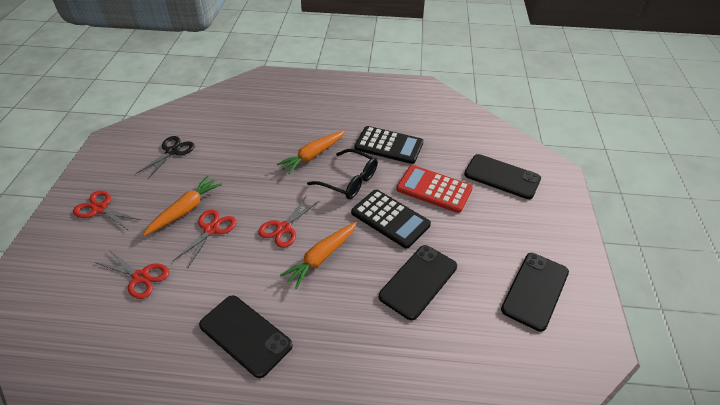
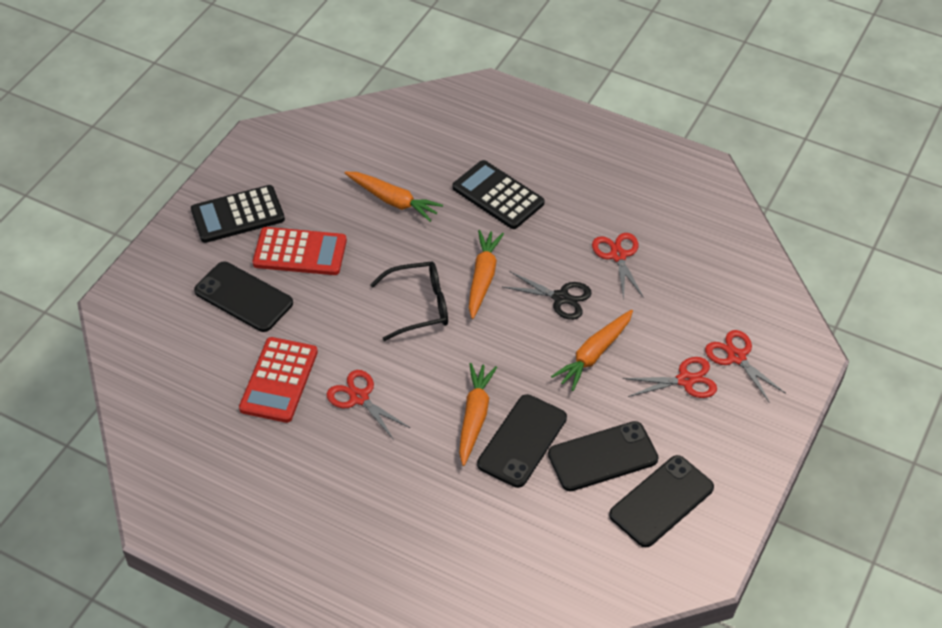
orange carrot: 3 -> 4
red calculator: 1 -> 2

